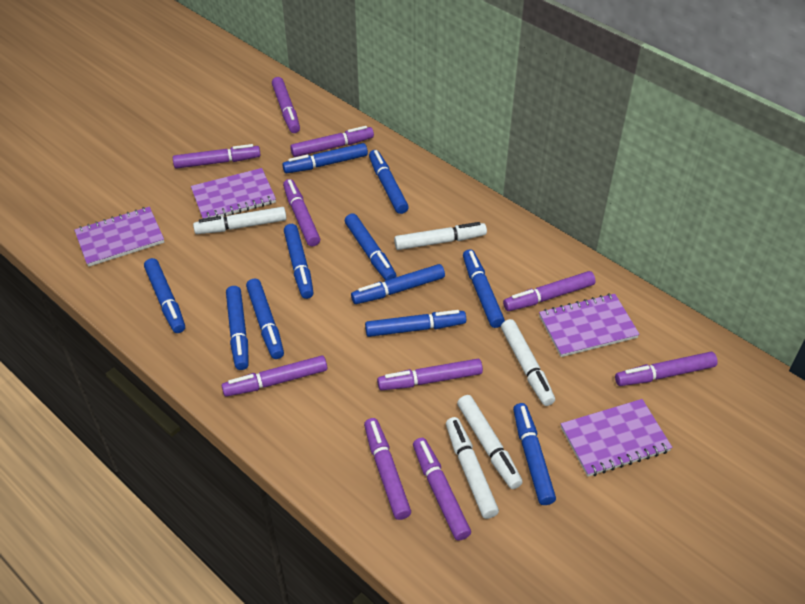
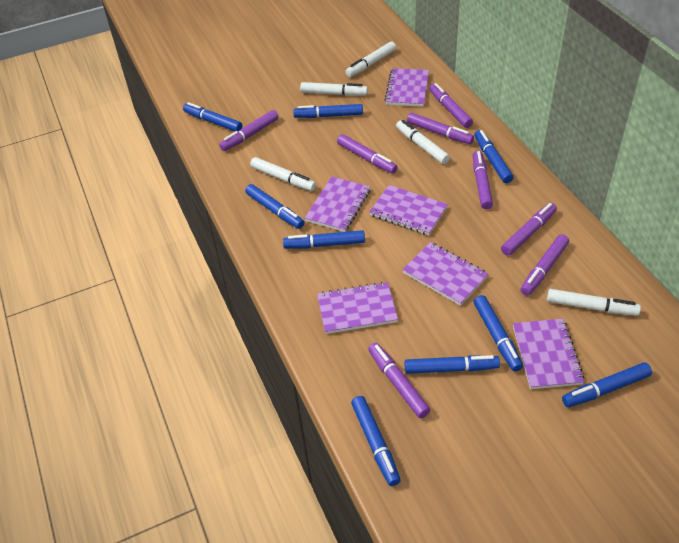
blue marker: 11 -> 9
purple marker: 10 -> 8
purple notebook: 4 -> 6

